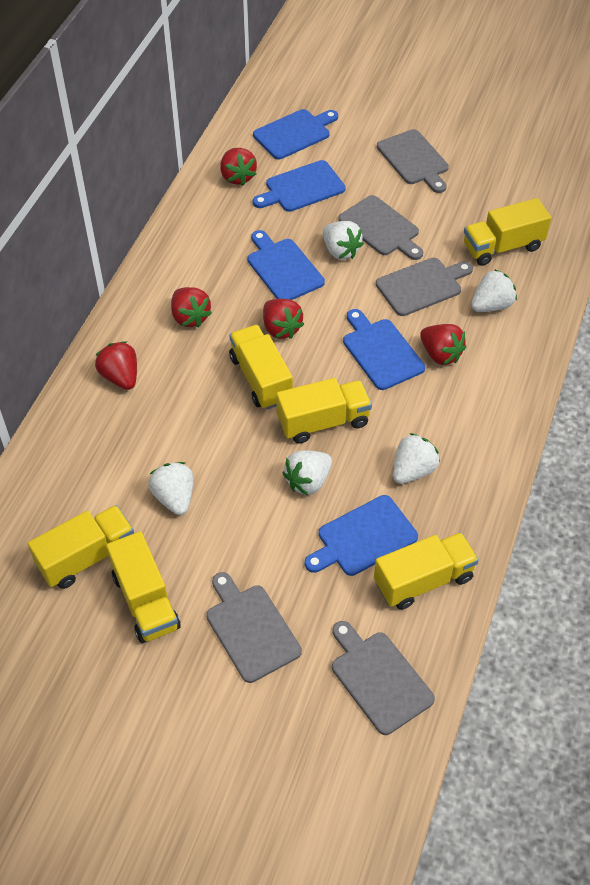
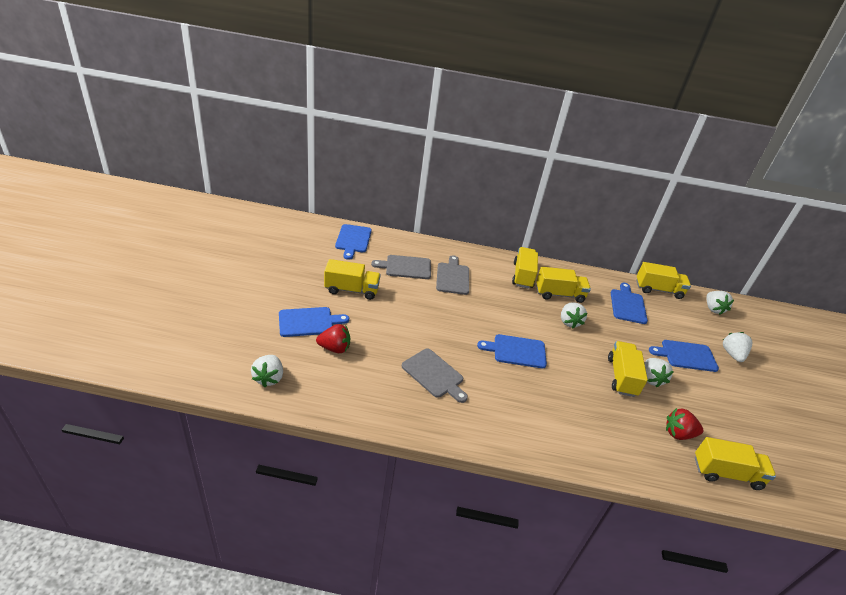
grey cutting board: 5 -> 3
red strawberry: 5 -> 2

